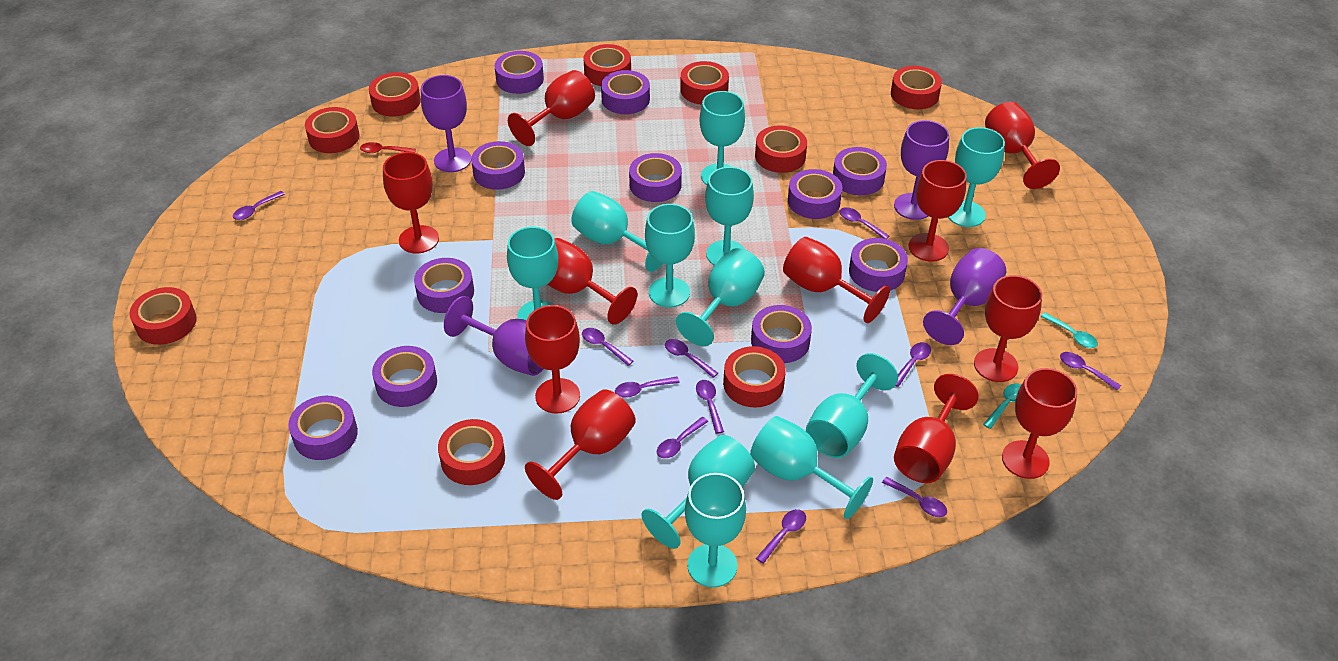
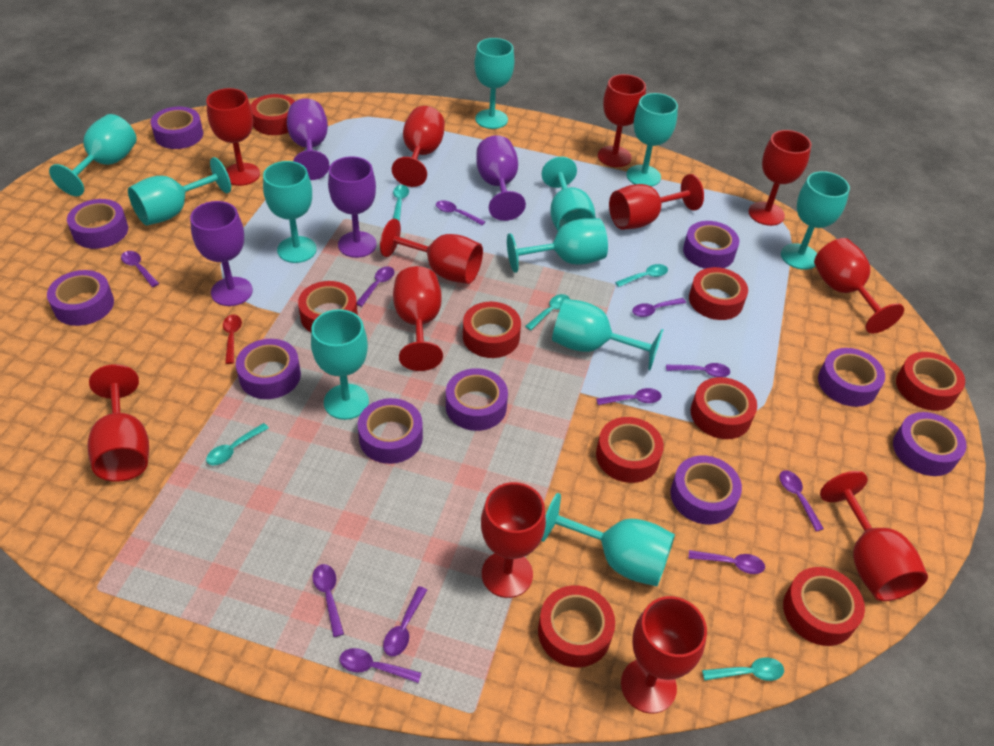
purple tape: 11 -> 10
red goblet: 11 -> 12
turquoise spoon: 2 -> 5

